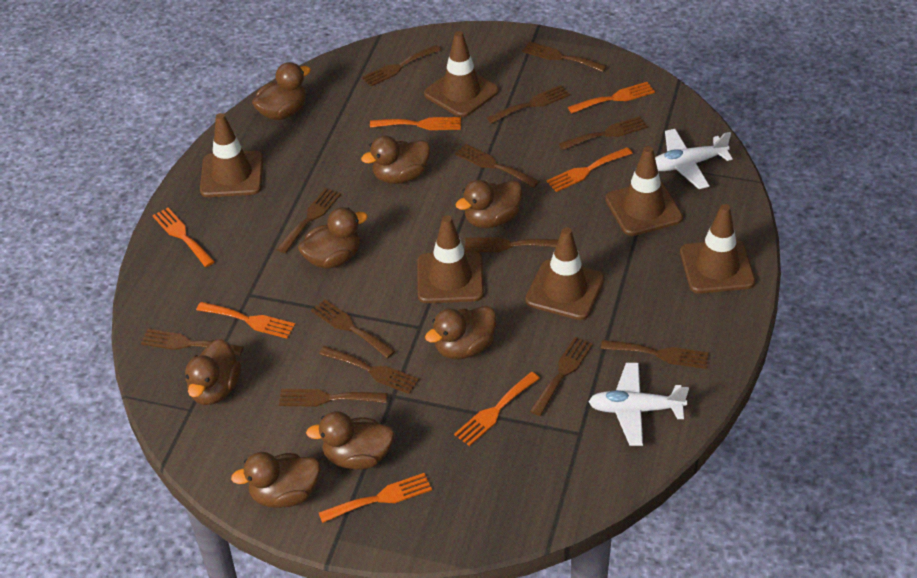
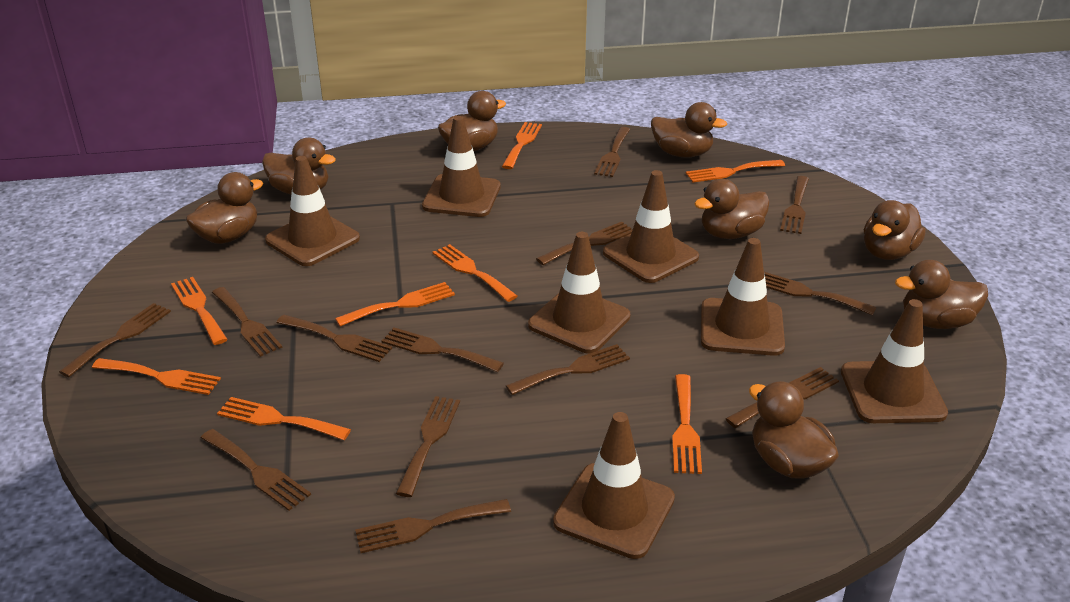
brown traffic cone: 6 -> 7
orange fork: 7 -> 8
white plane: 2 -> 0

